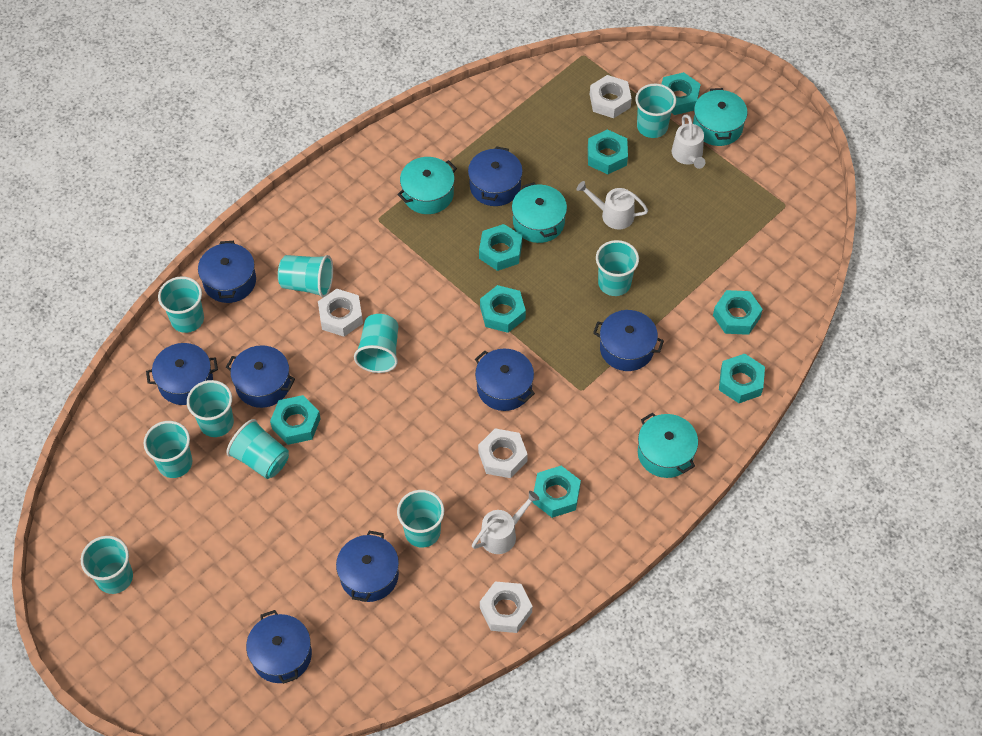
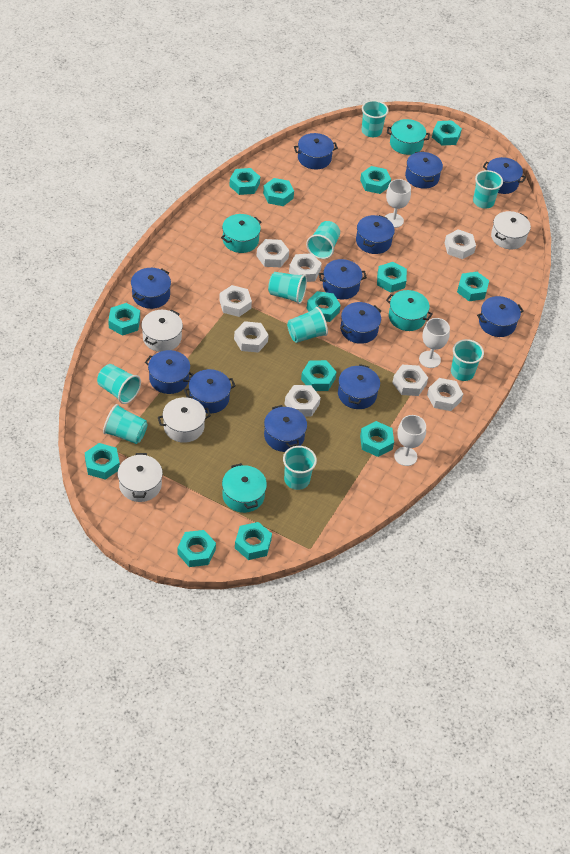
blue pot: 8 -> 12
turquoise cup: 10 -> 9
turquoise nut: 8 -> 13
white goblet: 0 -> 3
white nut: 4 -> 8
white pot: 0 -> 4
white watering can: 3 -> 0

